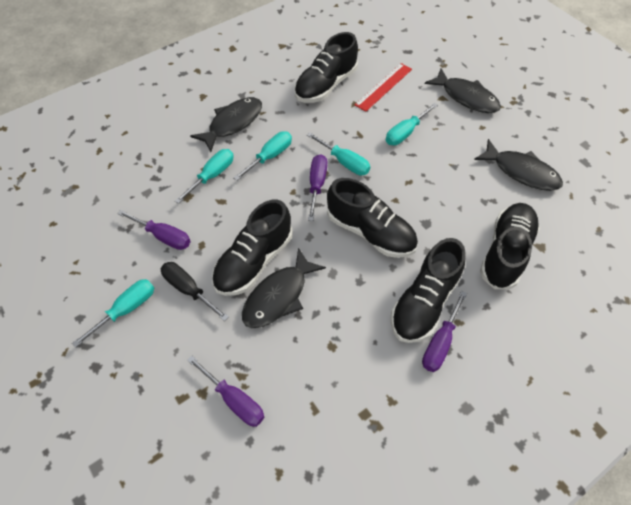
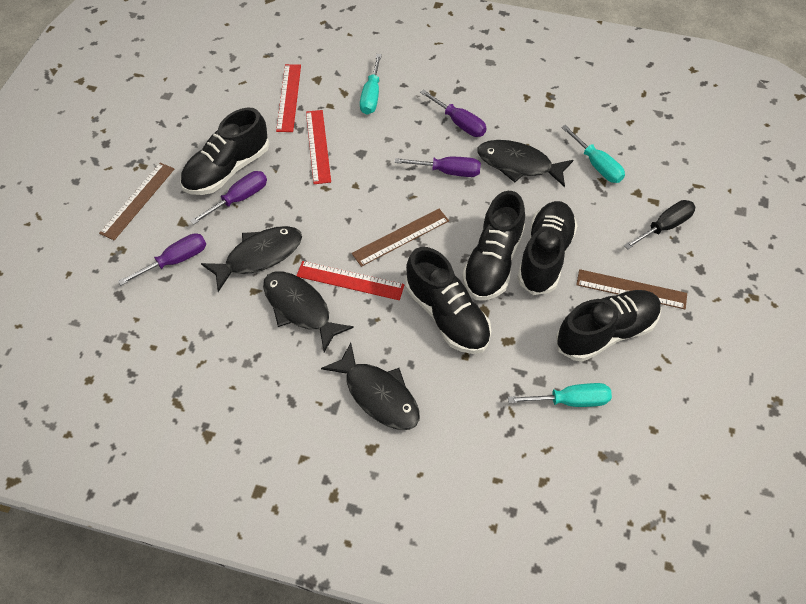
brown ruler: 0 -> 3
red ruler: 1 -> 3
turquoise screwdriver: 5 -> 3

